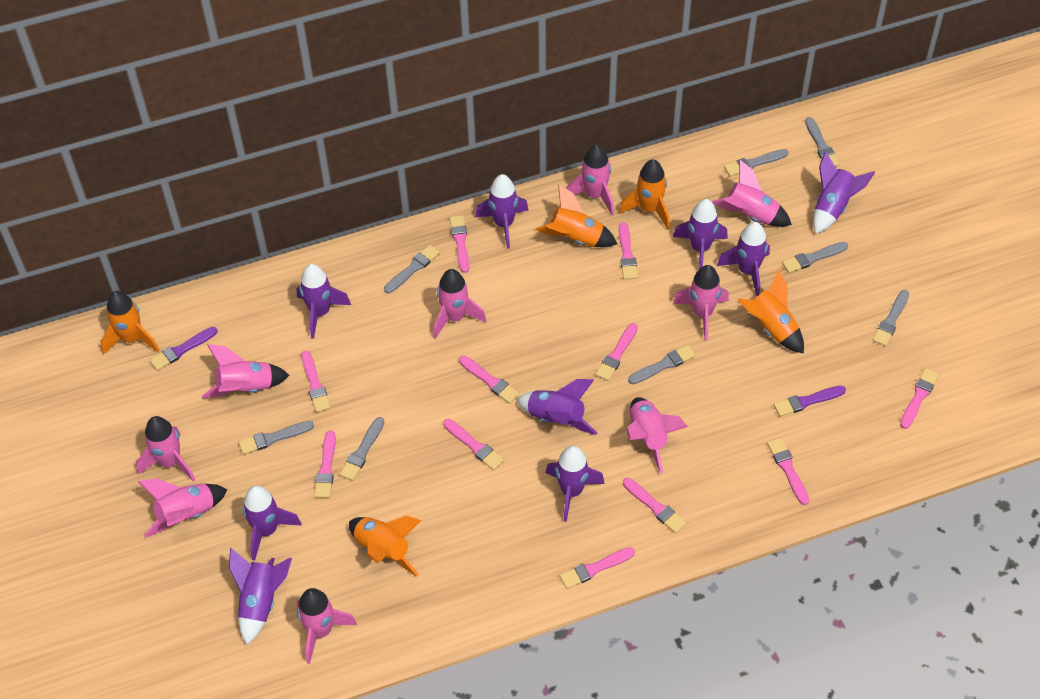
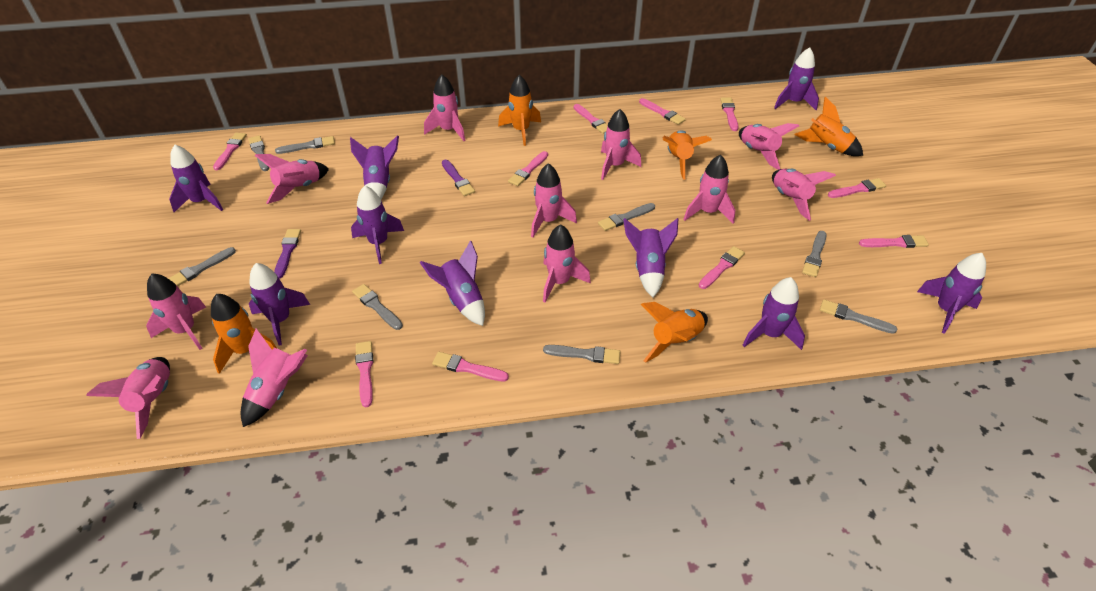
pink brush: 11 -> 10
pink rocket: 9 -> 11

